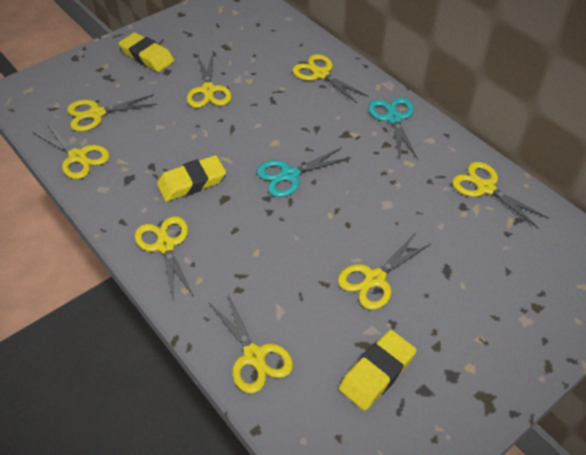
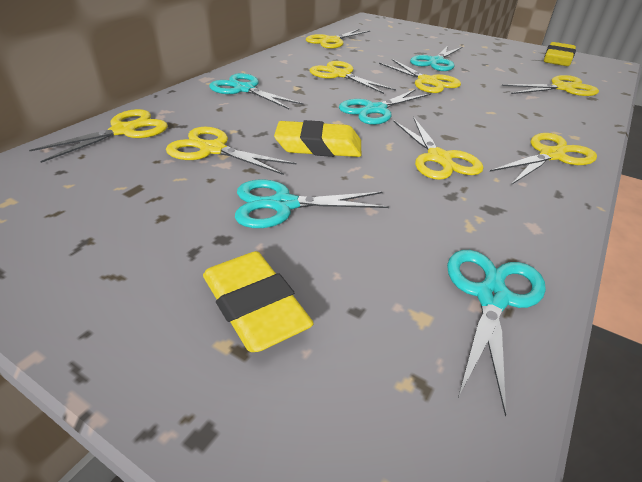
turquoise scissors: 2 -> 5

